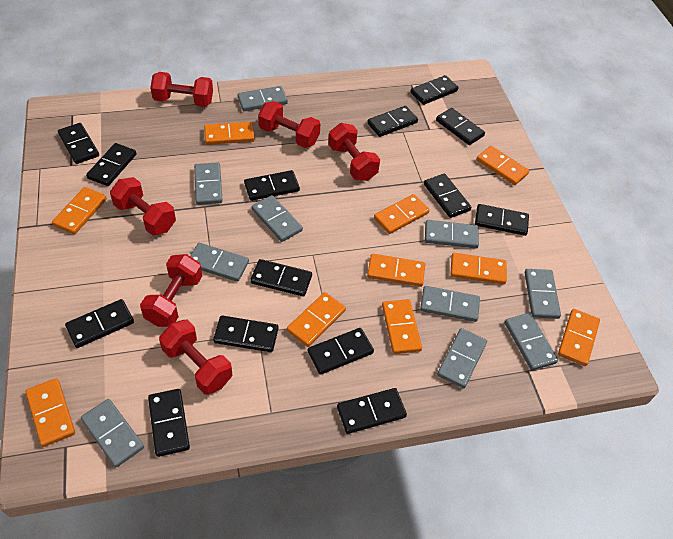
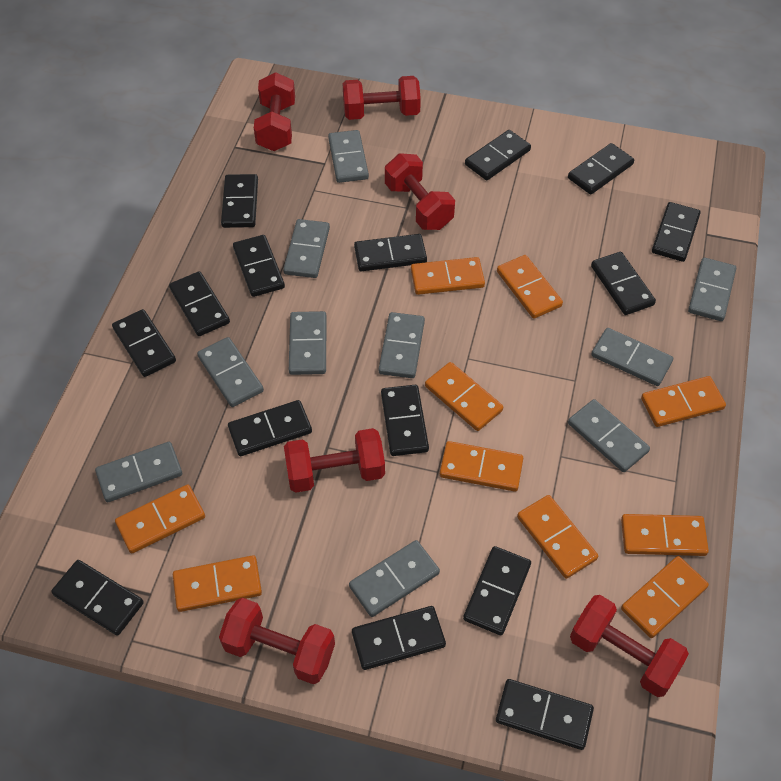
black domino: 14 -> 15

